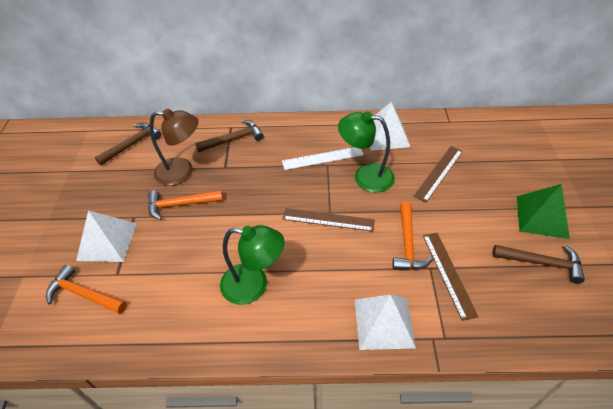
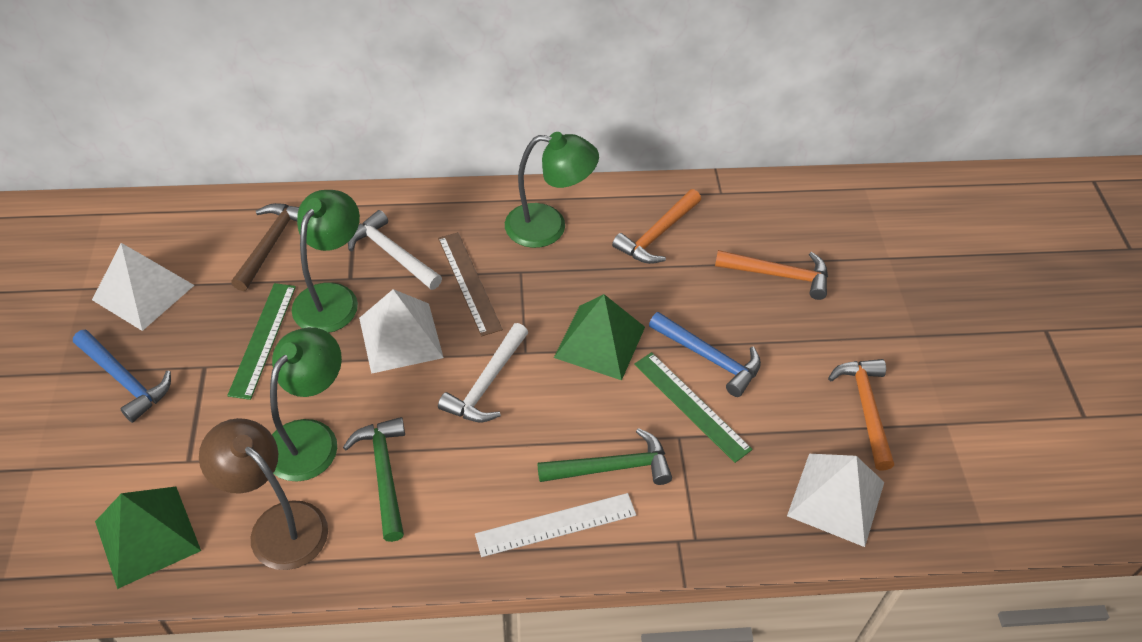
blue hammer: 0 -> 2
brown hammer: 3 -> 1
brown ruler: 3 -> 1
green hammer: 0 -> 2
green lamp: 2 -> 3
green pyramid: 1 -> 2
green ruler: 0 -> 2
white hammer: 0 -> 2

